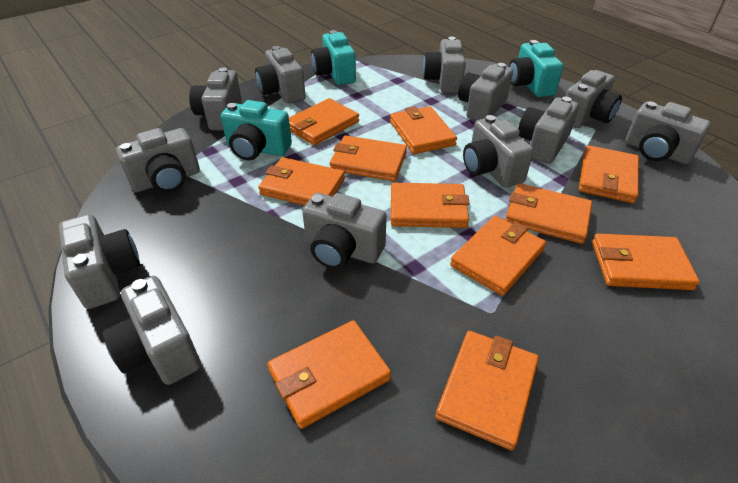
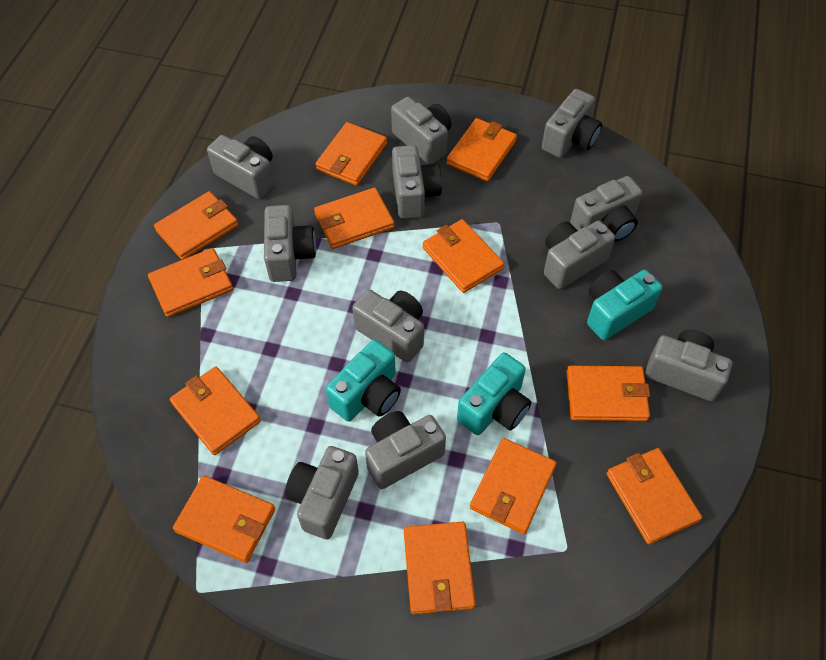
grey camera: 12 -> 11
orange wallet: 11 -> 12

